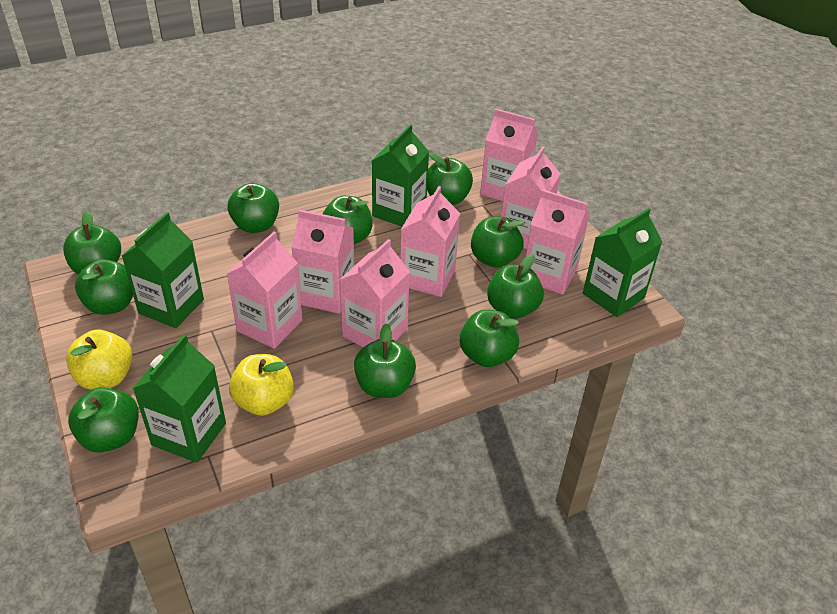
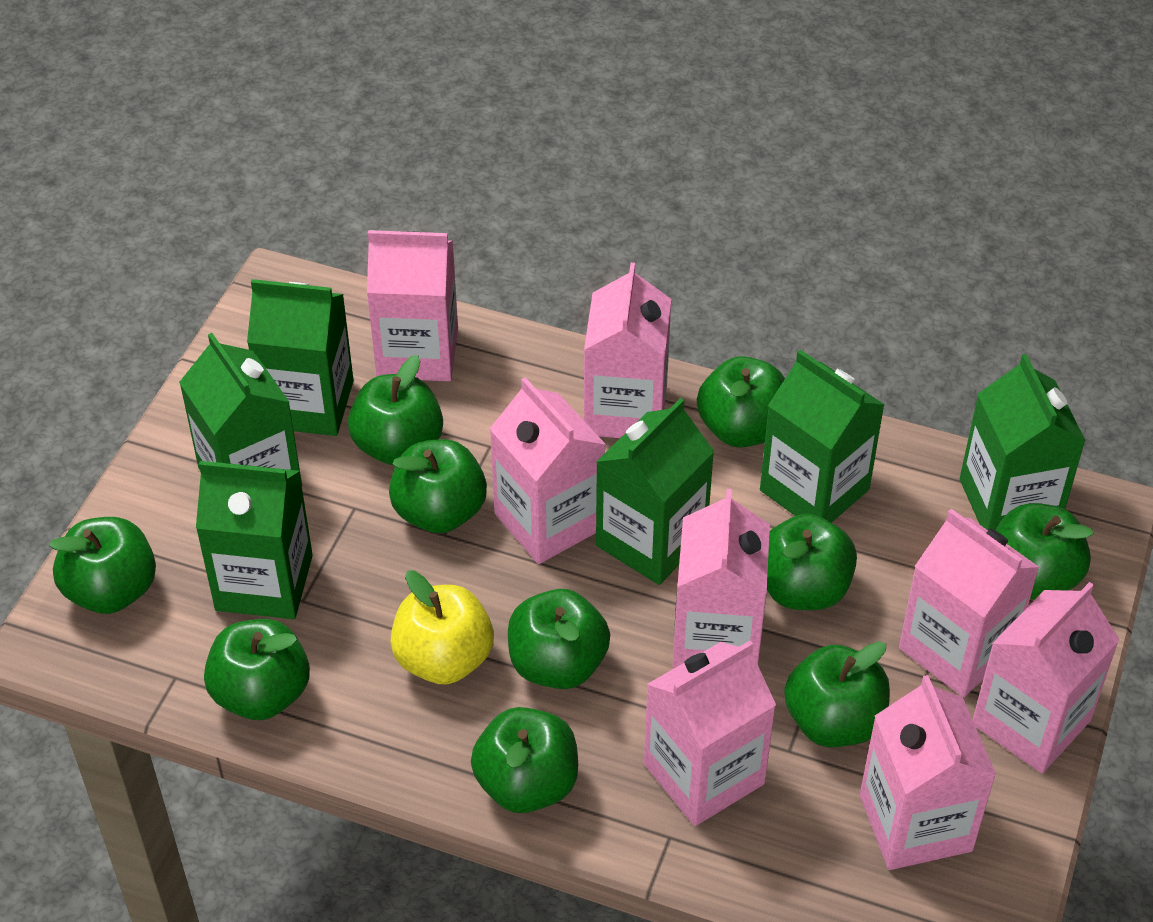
green carton: 4 -> 6
pink carton: 7 -> 8
yellow apple: 2 -> 1

